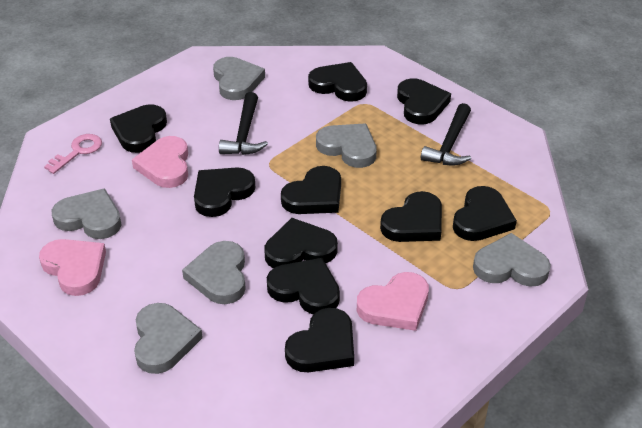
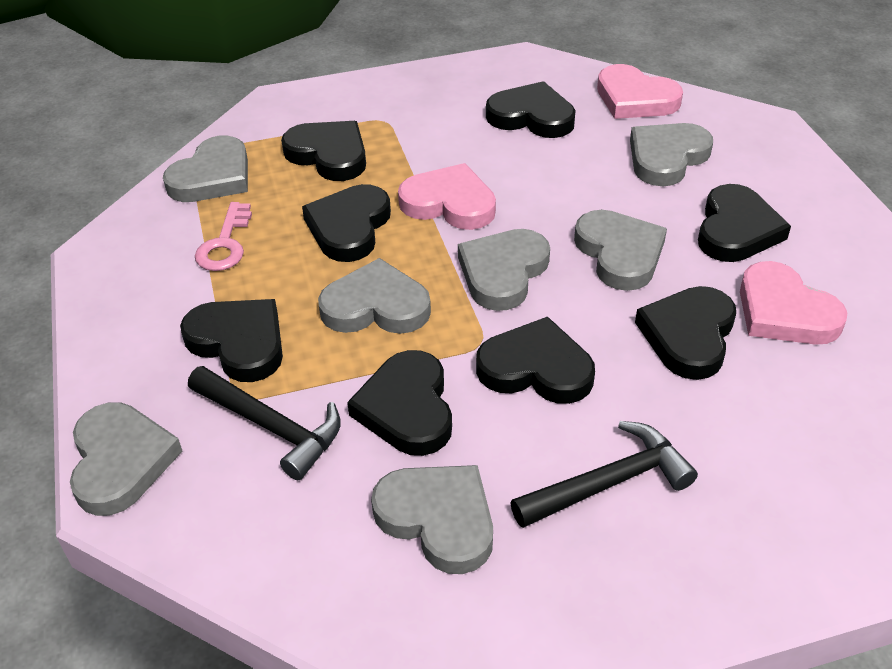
black heart: 10 -> 8
grey heart: 6 -> 7

